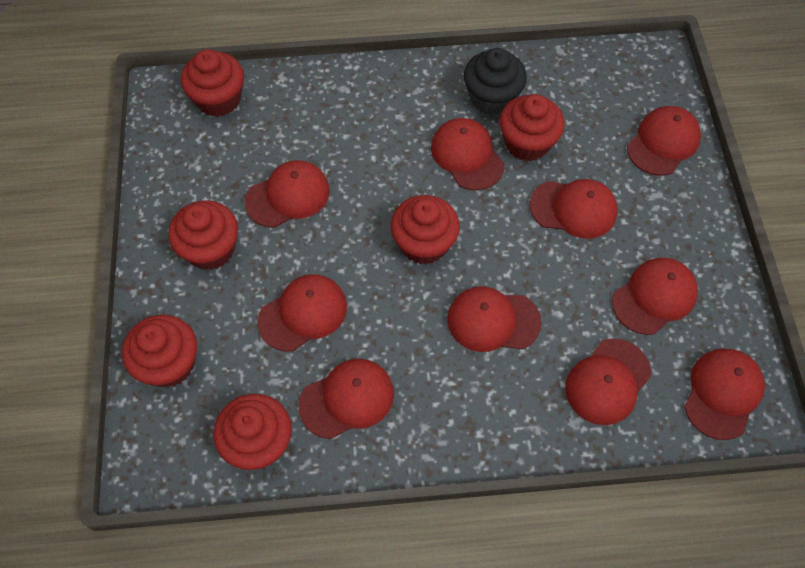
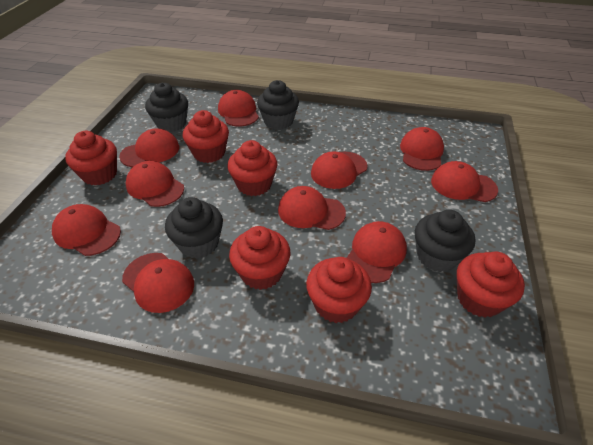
black cupcake: 1 -> 4

